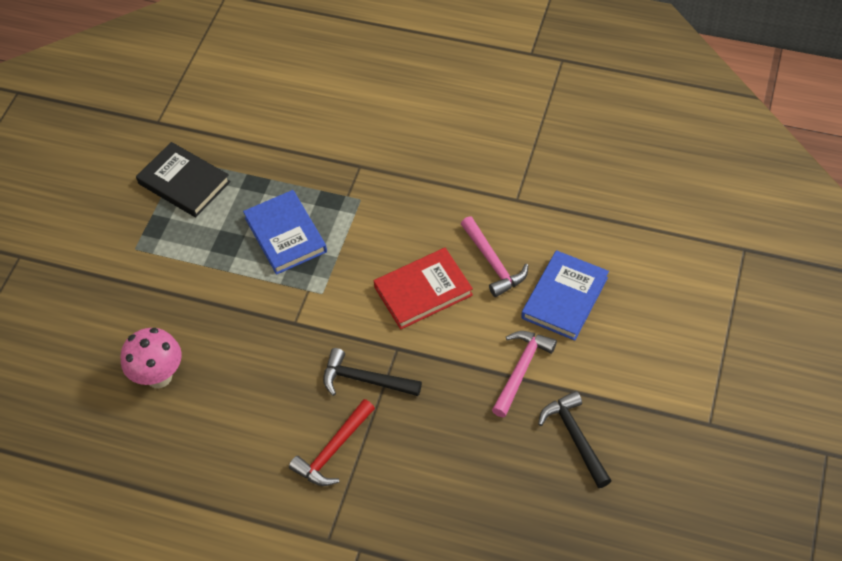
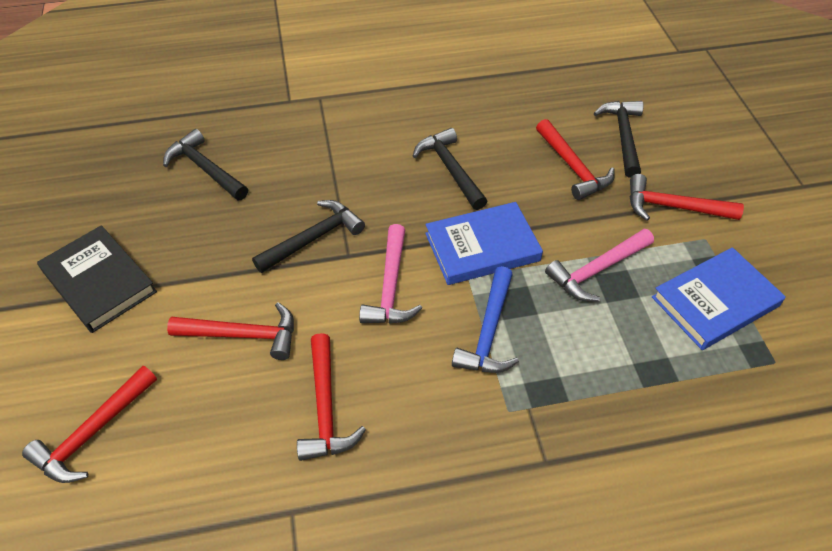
black hammer: 2 -> 4
blue hammer: 0 -> 1
pink mushroom: 1 -> 0
red book: 1 -> 0
red hammer: 1 -> 5

